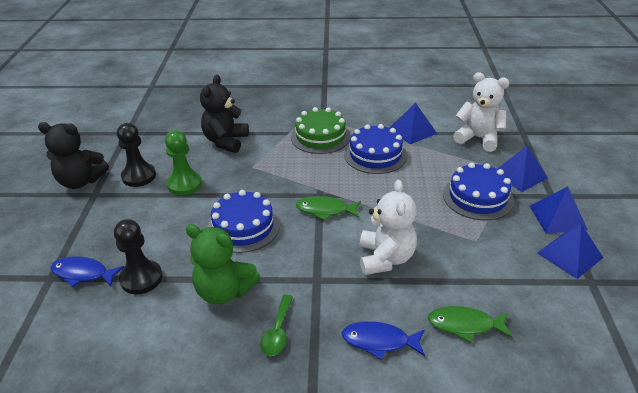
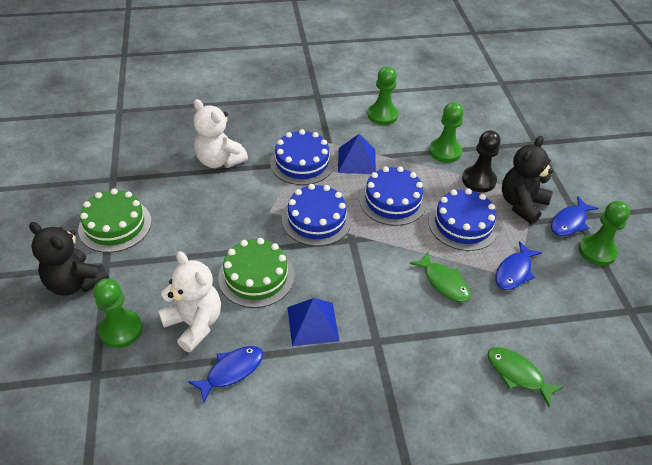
black pawn: 2 -> 1
blue cake: 3 -> 4
blue fish: 2 -> 3
blue pyramid: 4 -> 2
green cake: 1 -> 2
green pawn: 1 -> 4
green spoon: 1 -> 0
green teddy bear: 1 -> 0

